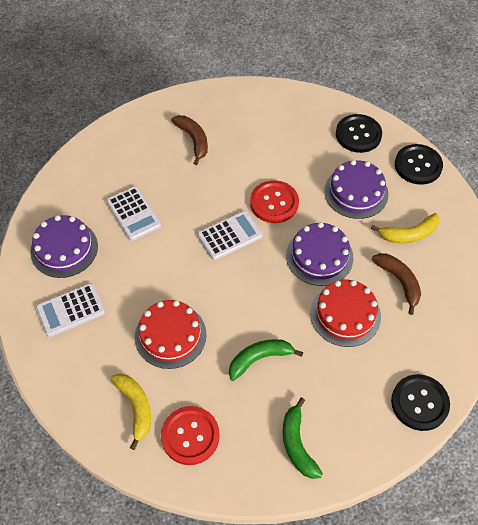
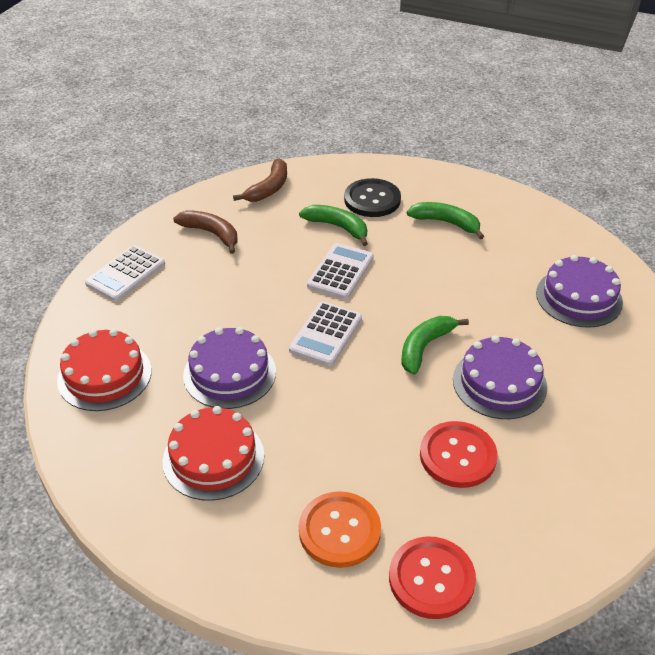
black button: 3 -> 1
green banana: 2 -> 3
orange button: 0 -> 1
yellow banana: 2 -> 0

